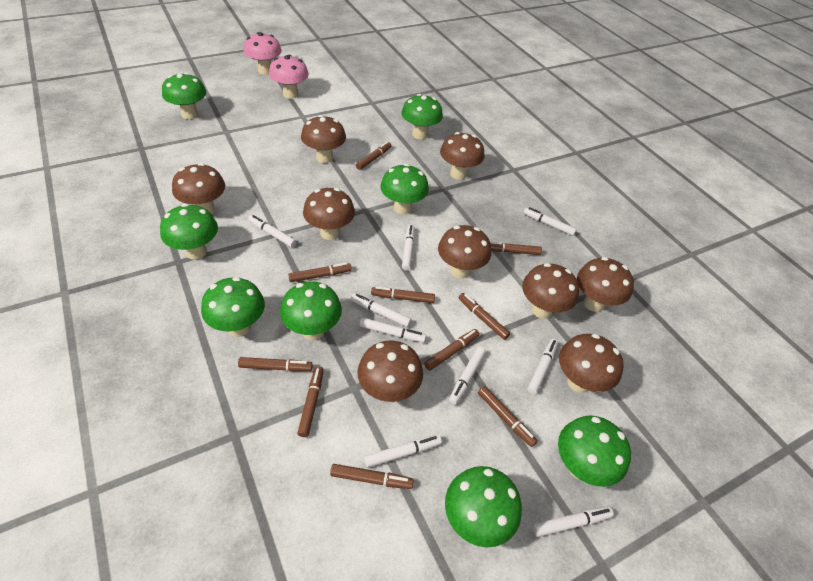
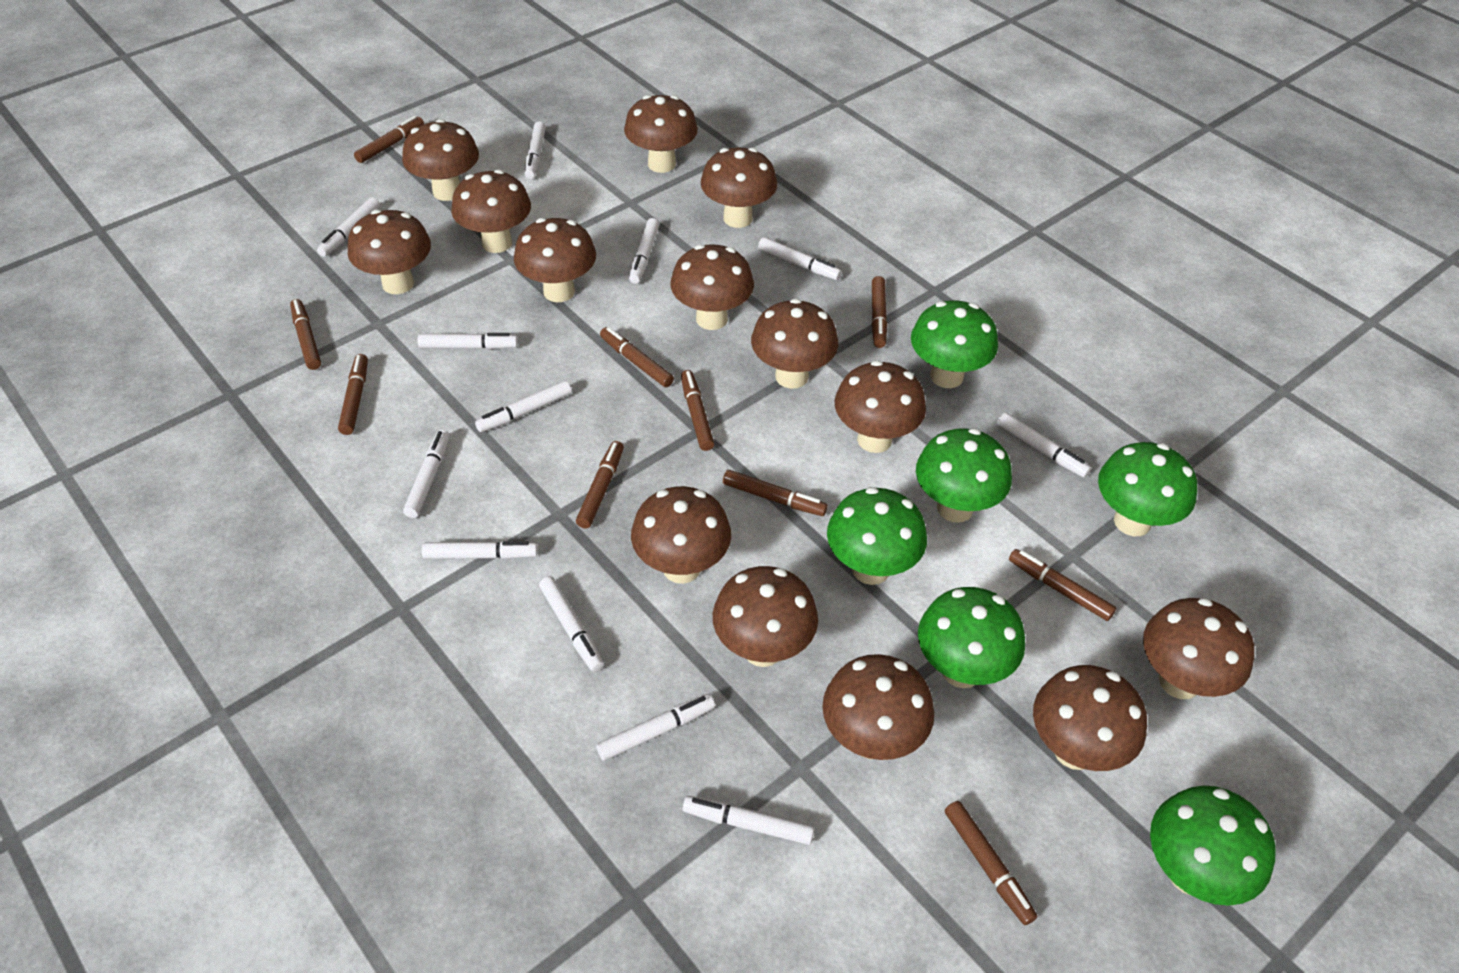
brown mushroom: 9 -> 14
green mushroom: 8 -> 6
pink mushroom: 2 -> 0
white marker: 9 -> 12

